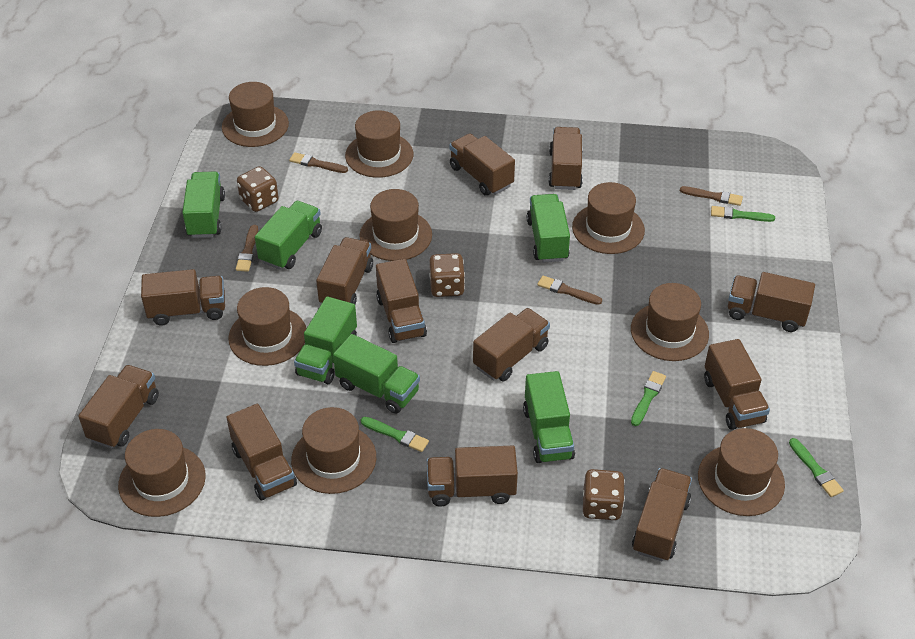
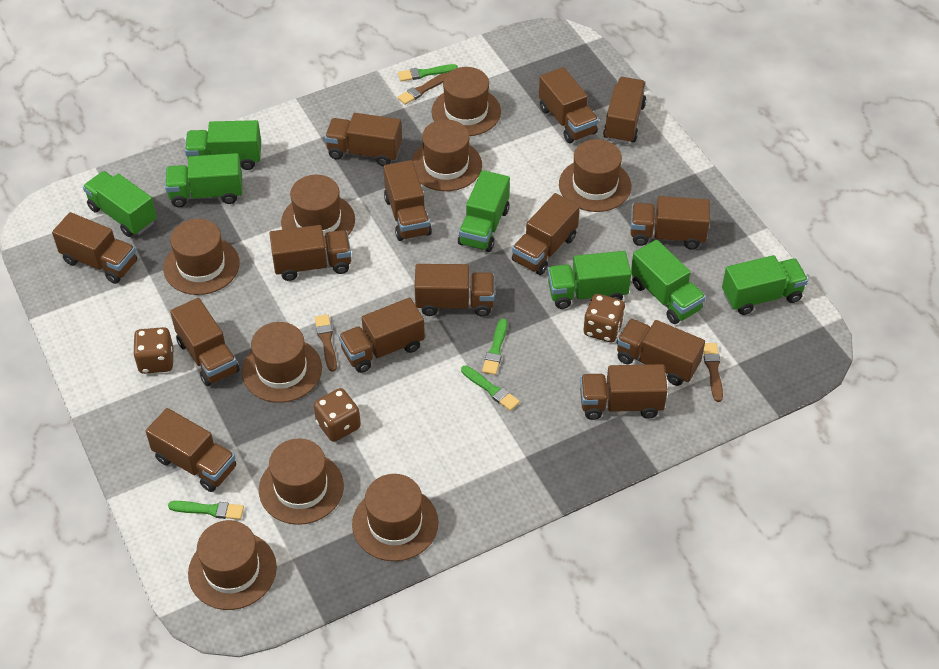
brown brush: 4 -> 3
brown truck: 12 -> 14
green truck: 6 -> 7

